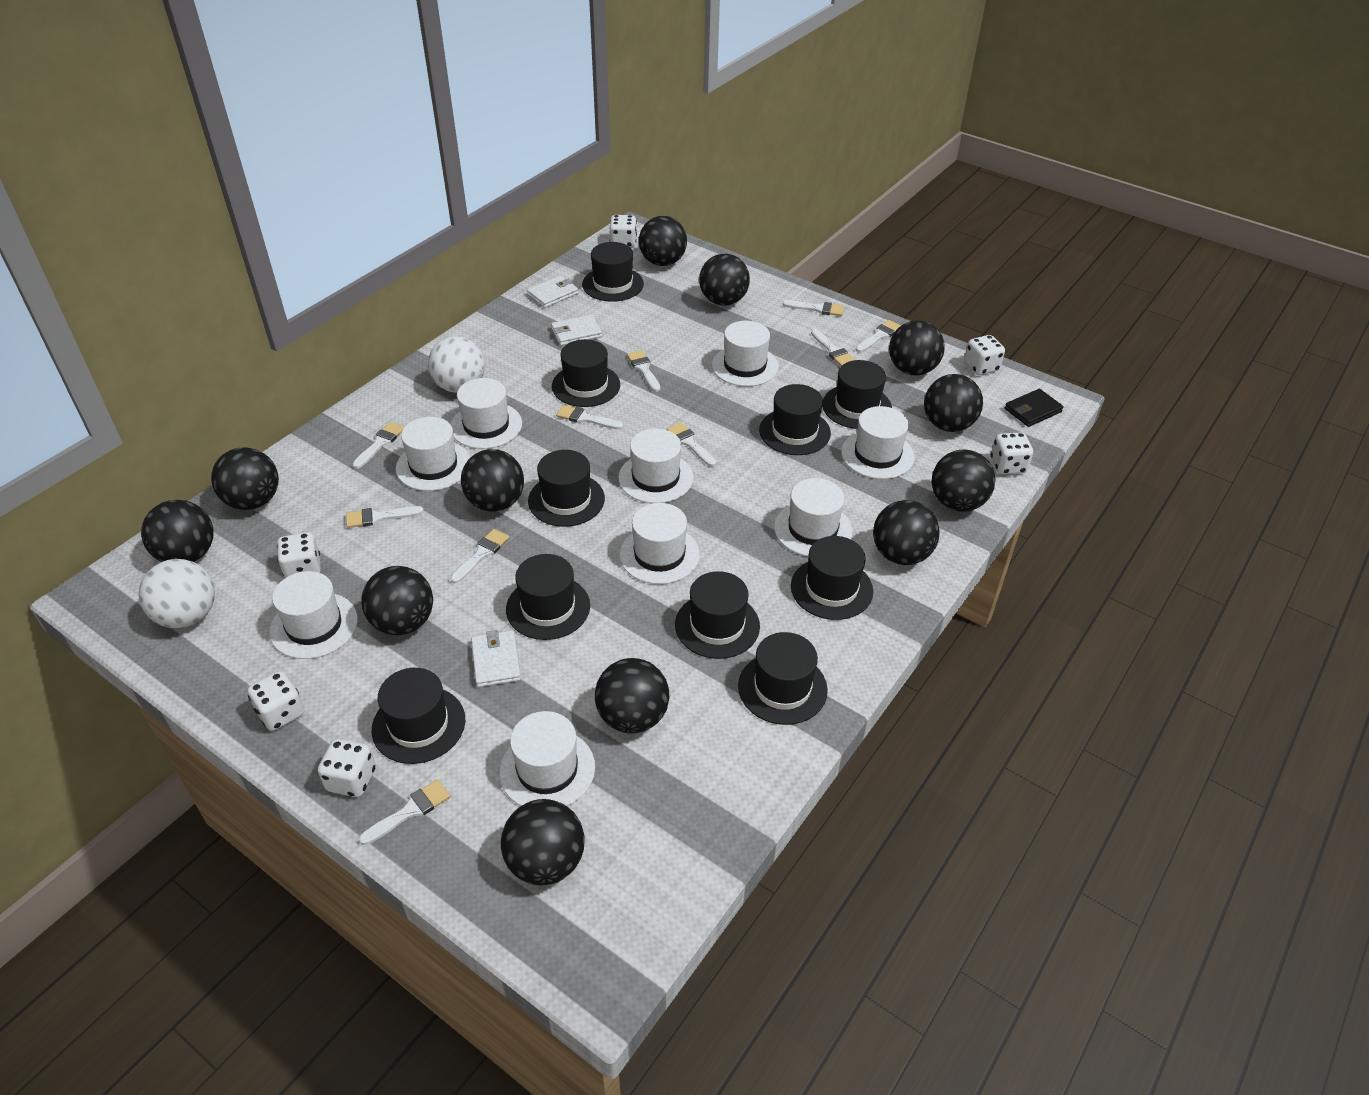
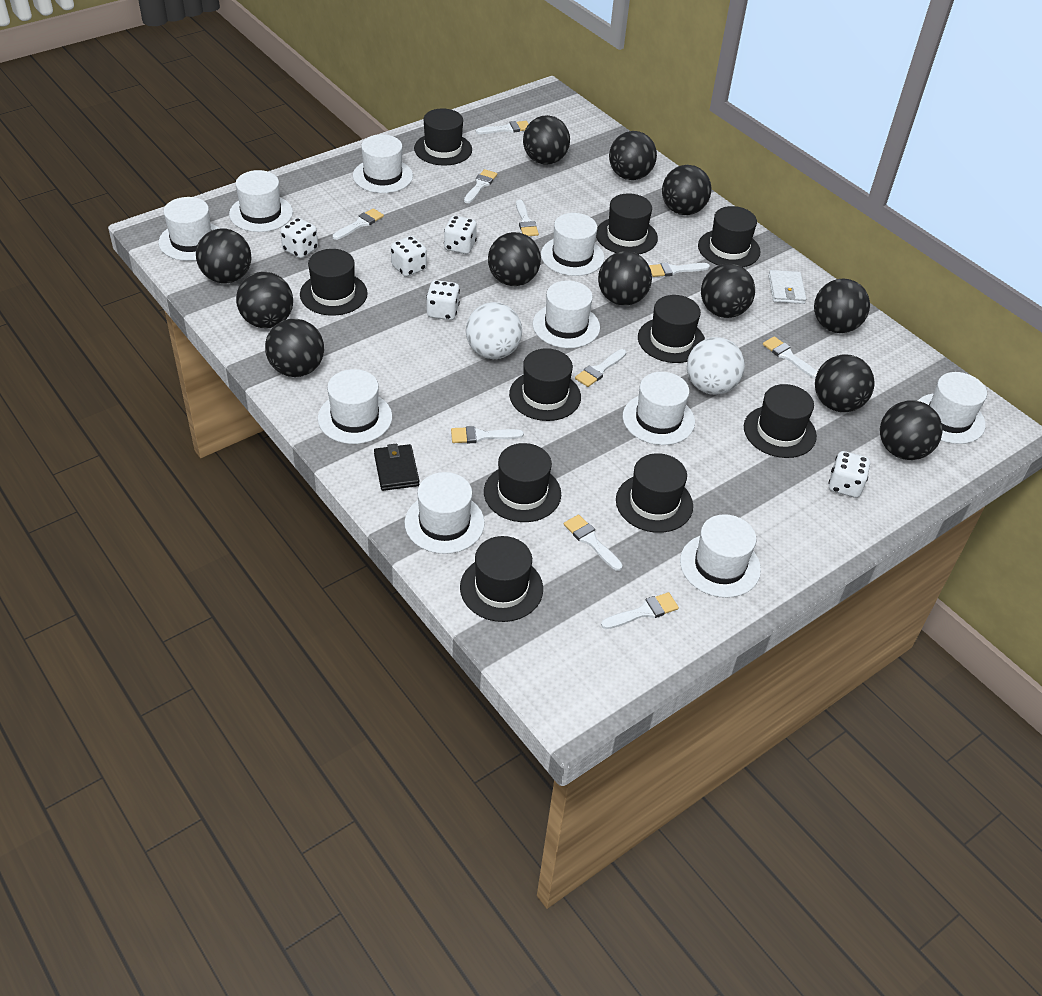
white dice: 6 -> 5
white hat: 9 -> 10
white wallet: 3 -> 1

